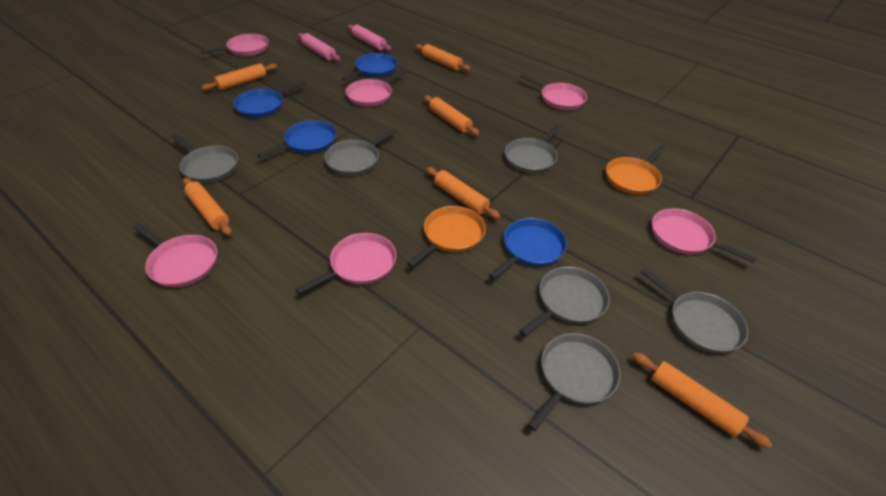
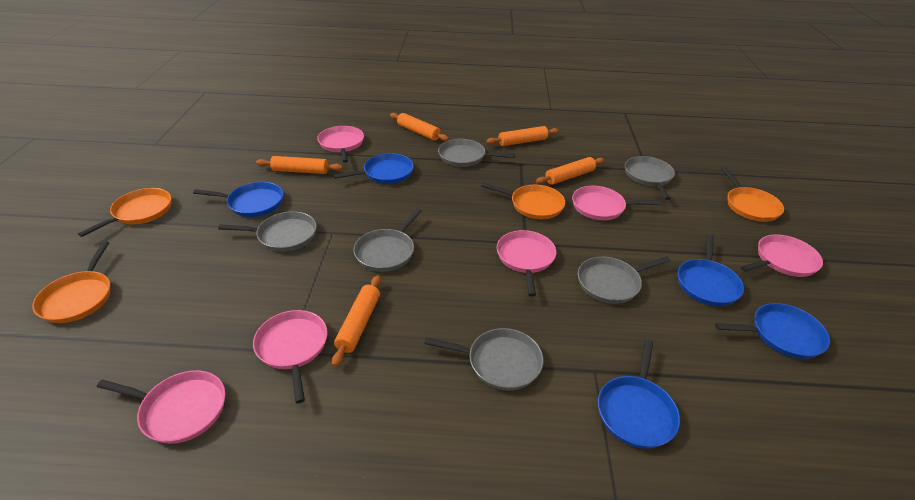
blue pan: 4 -> 5
orange pan: 2 -> 4
orange rolling pin: 6 -> 5
pink rolling pin: 2 -> 0

